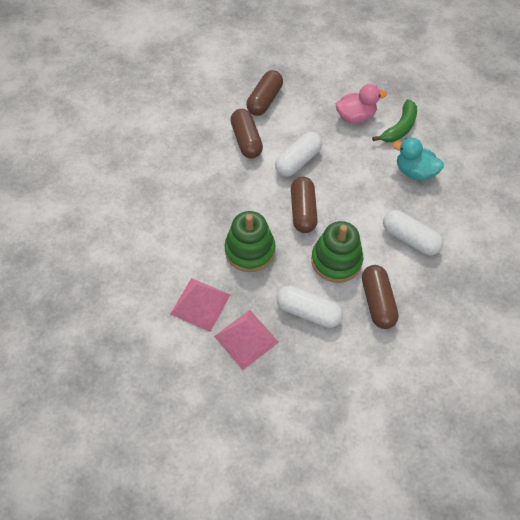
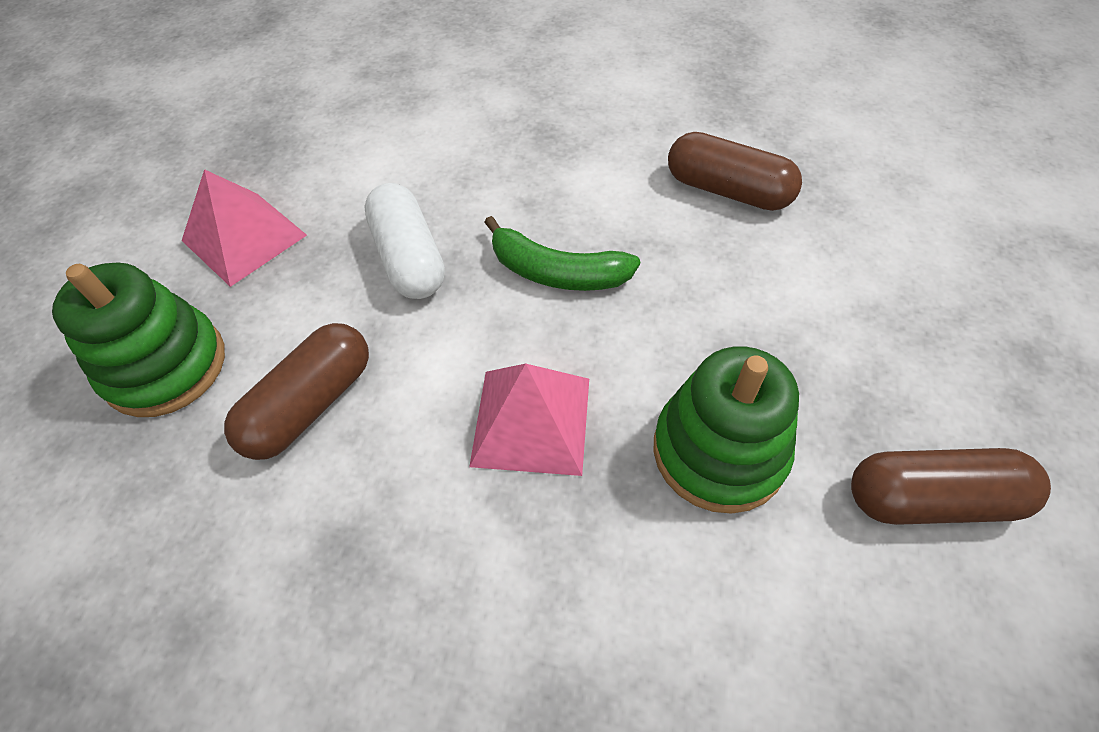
brown capsule: 4 -> 3
pink duck: 1 -> 0
turquoise duck: 1 -> 0
white capsule: 3 -> 1

